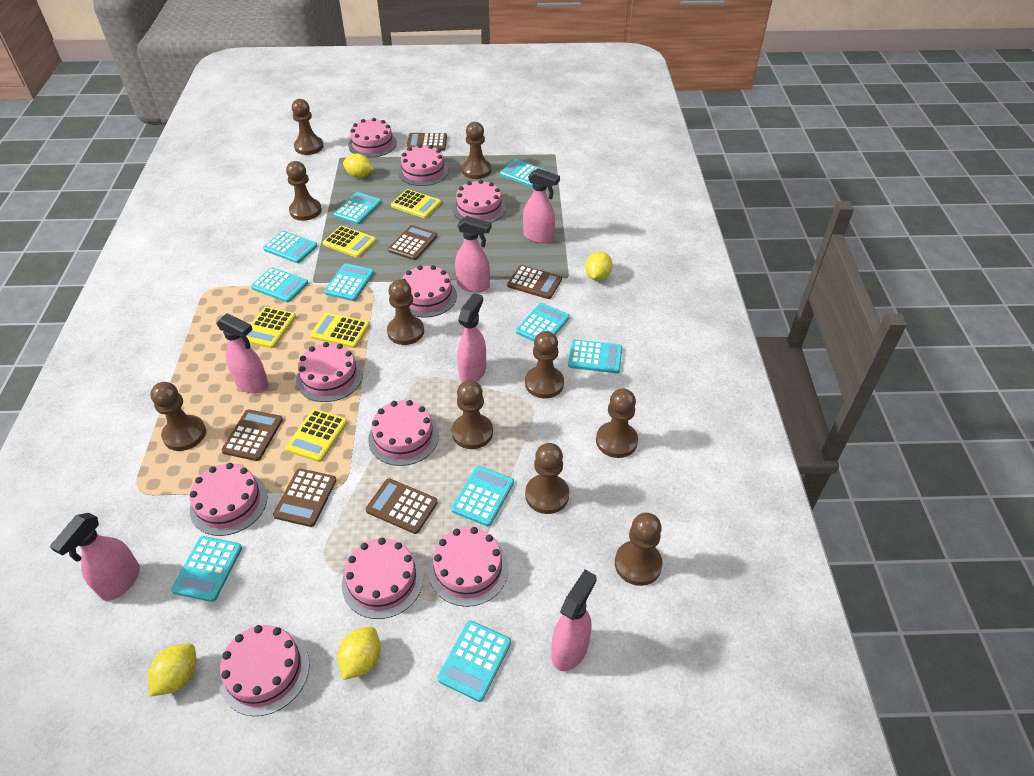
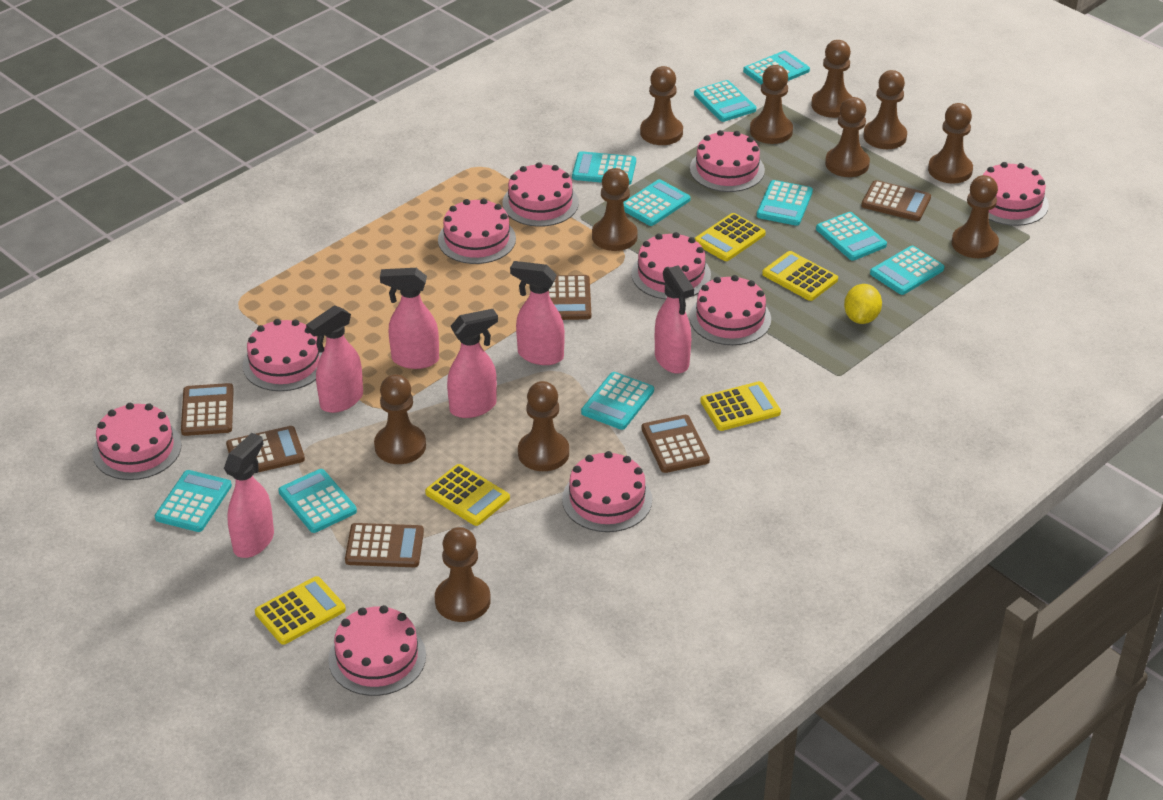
brown pawn: 10 -> 11
yellow lemon: 4 -> 1

